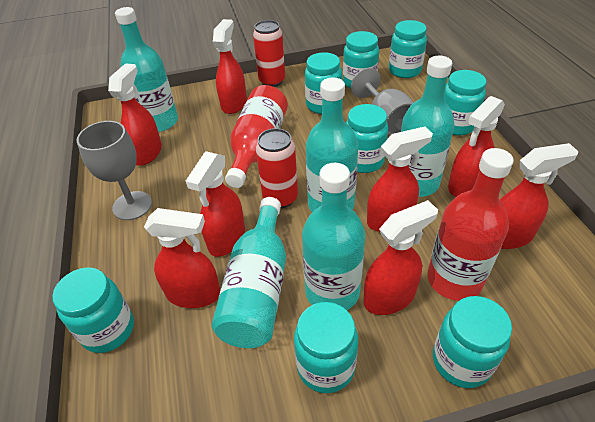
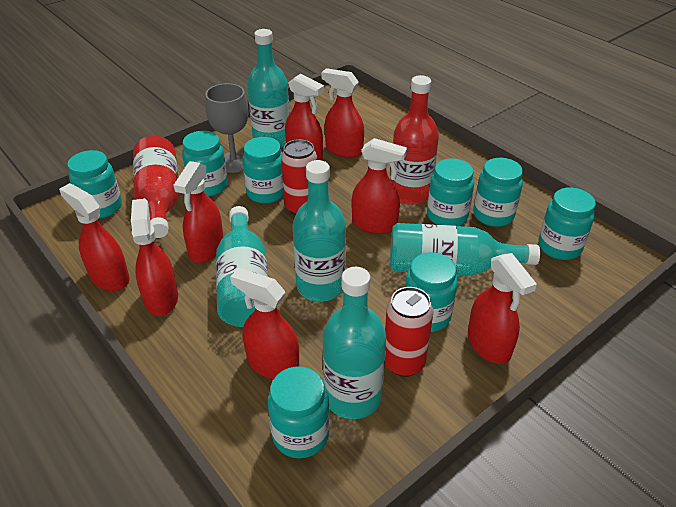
grey goblet: 2 -> 1

